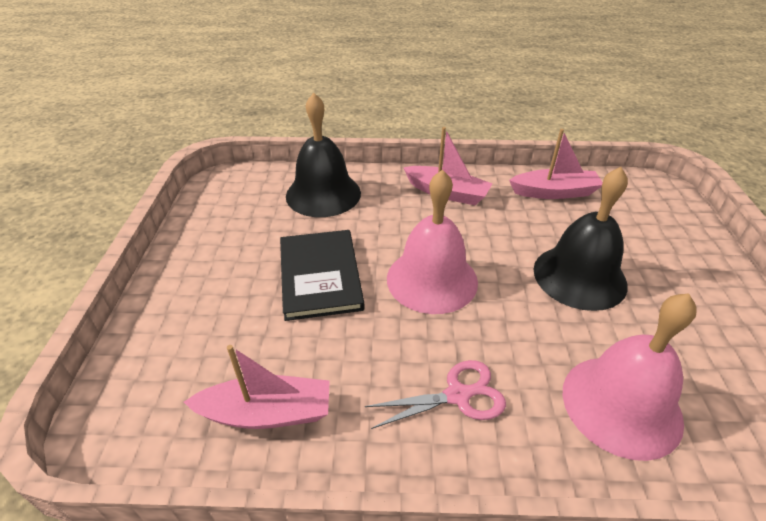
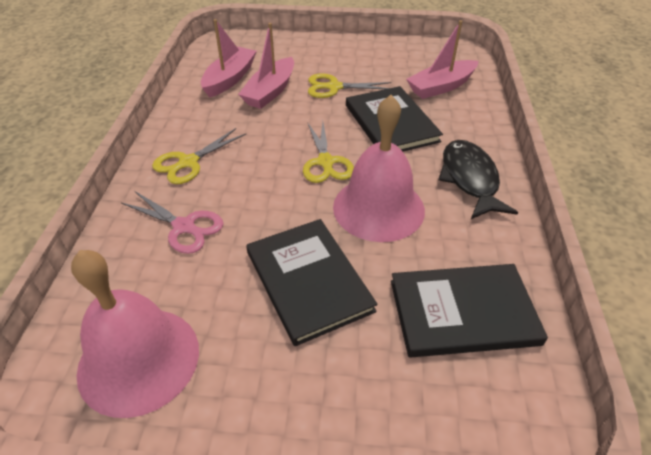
black bell: 2 -> 0
black book: 1 -> 3
black fish: 0 -> 1
yellow scissors: 0 -> 3

